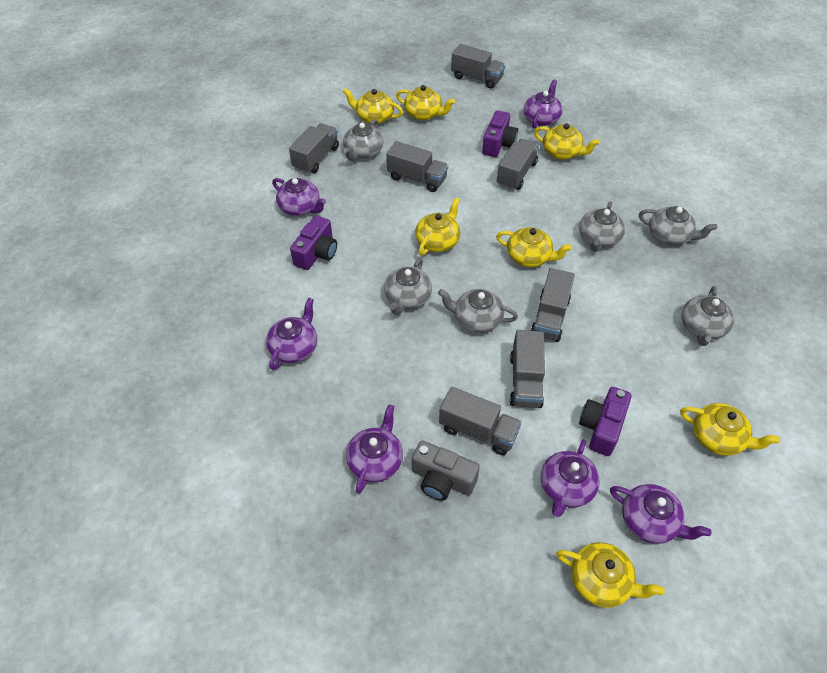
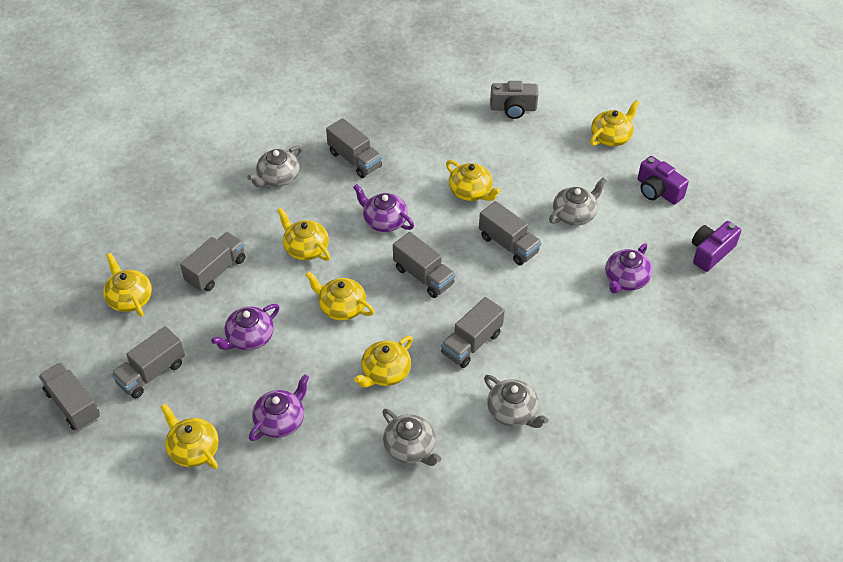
grey teapot: 6 -> 4
purple camera: 3 -> 2
purple teapot: 6 -> 4

